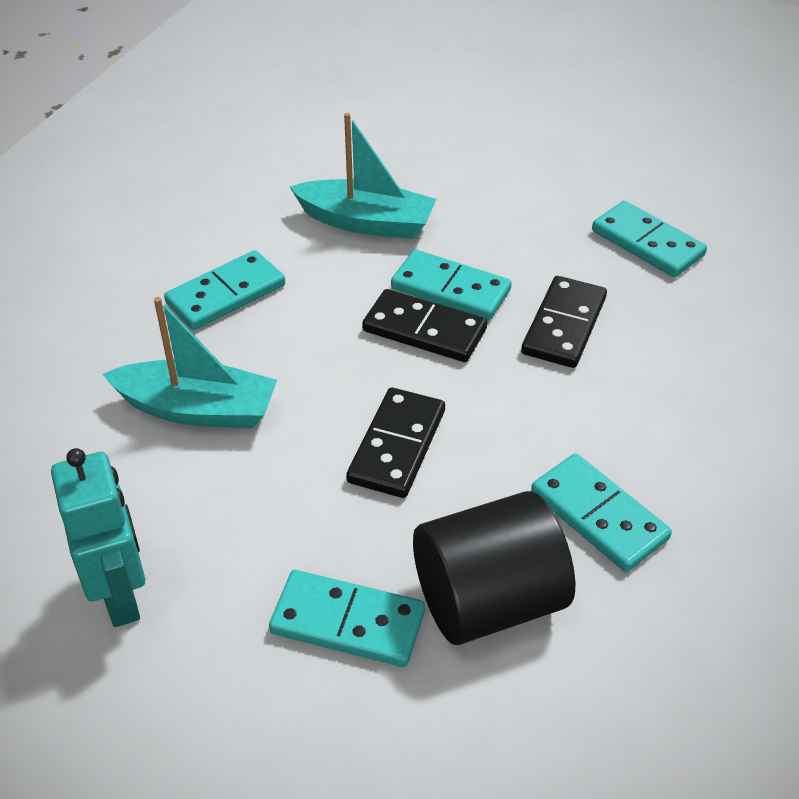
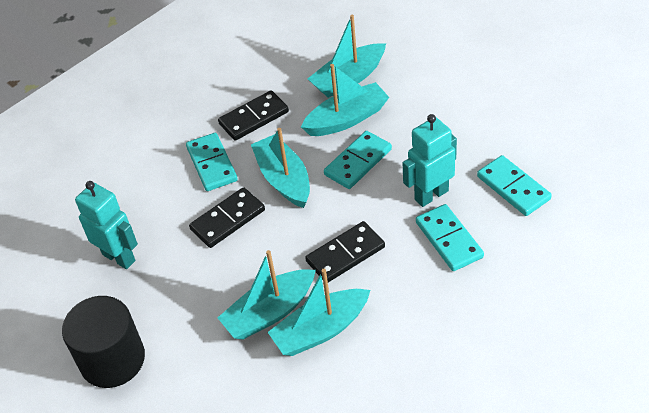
turquoise boat: 2 -> 5
turquoise domino: 5 -> 4
turquoise robot: 1 -> 2

